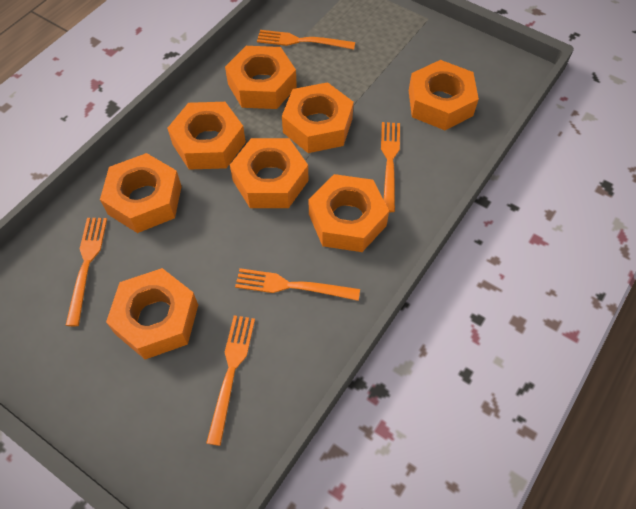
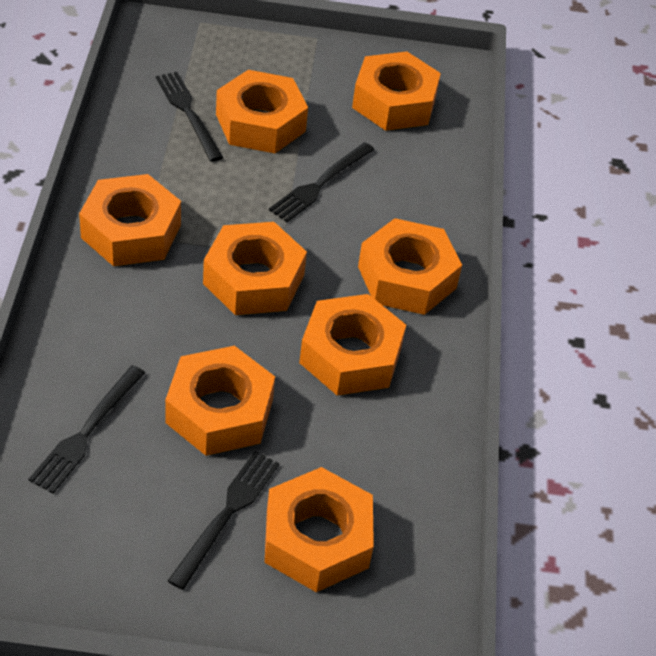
black fork: 0 -> 4
orange fork: 5 -> 0

